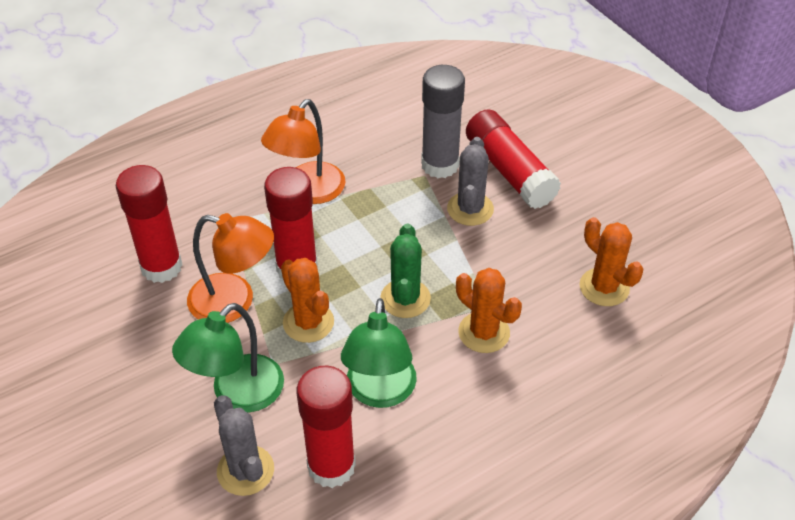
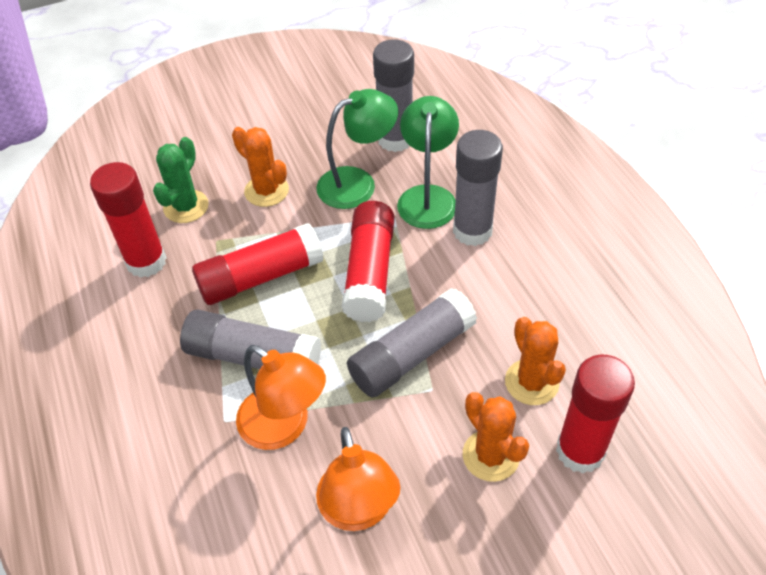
grey cactus: 2 -> 0
grey glue stick: 1 -> 4

